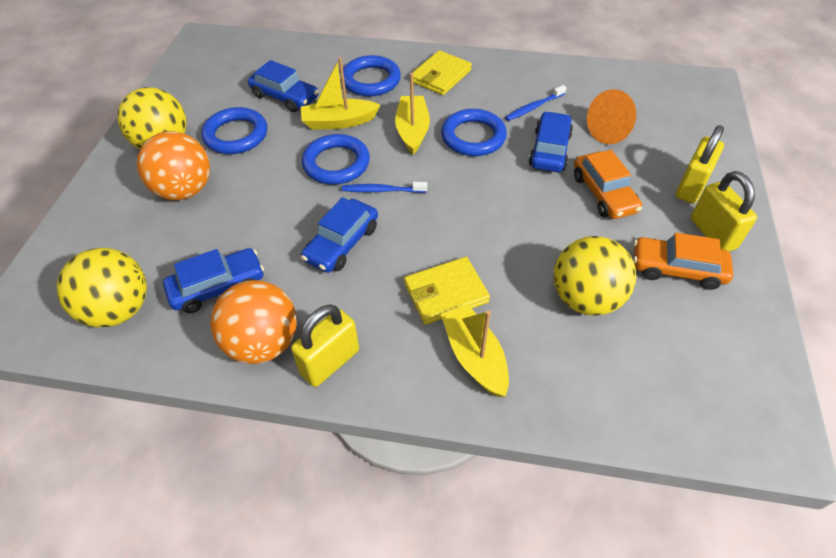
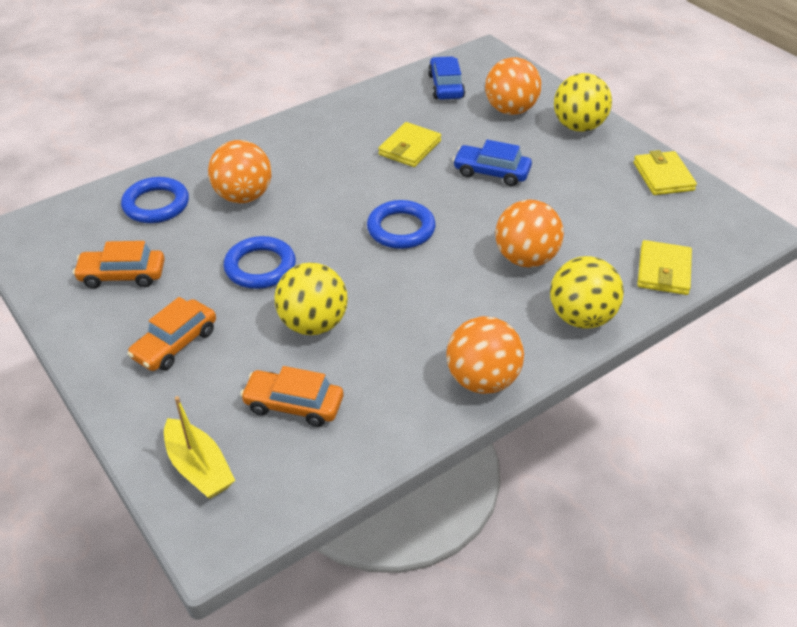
blue car: 4 -> 2
blue ring: 4 -> 3
blue toothbrush: 2 -> 0
orange ball: 2 -> 4
orange car: 2 -> 3
orange cone: 1 -> 0
yellow boat: 3 -> 1
yellow padlock: 3 -> 0
yellow wallet: 2 -> 3

